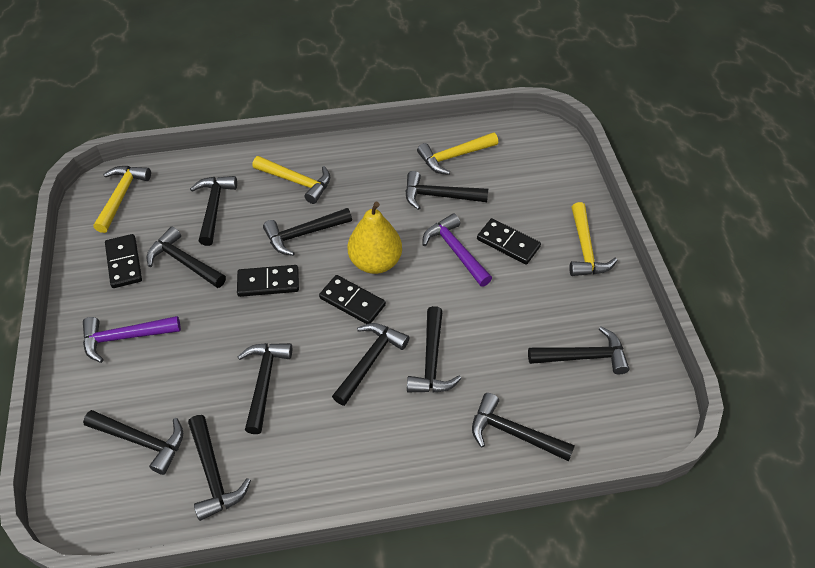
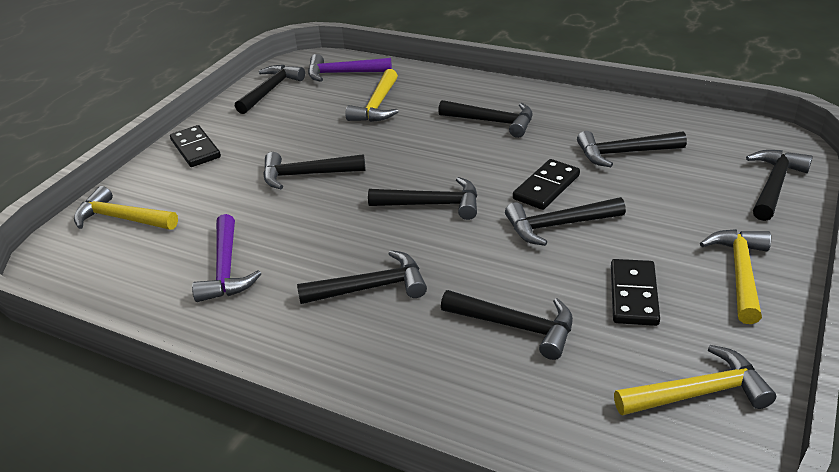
black domino: 4 -> 3
black hammer: 11 -> 9
yellow pear: 1 -> 0

